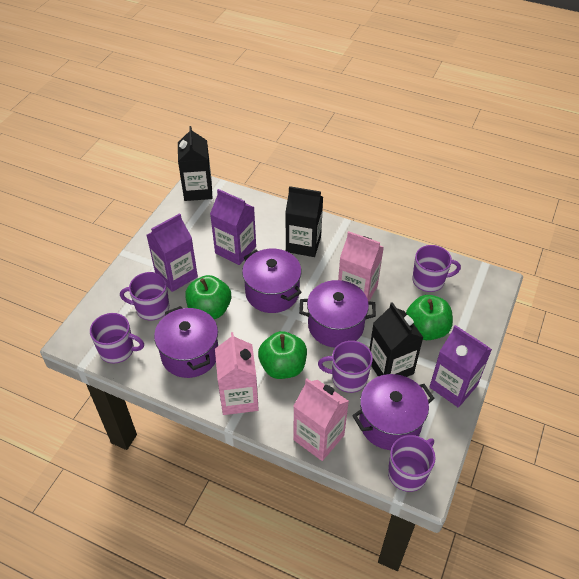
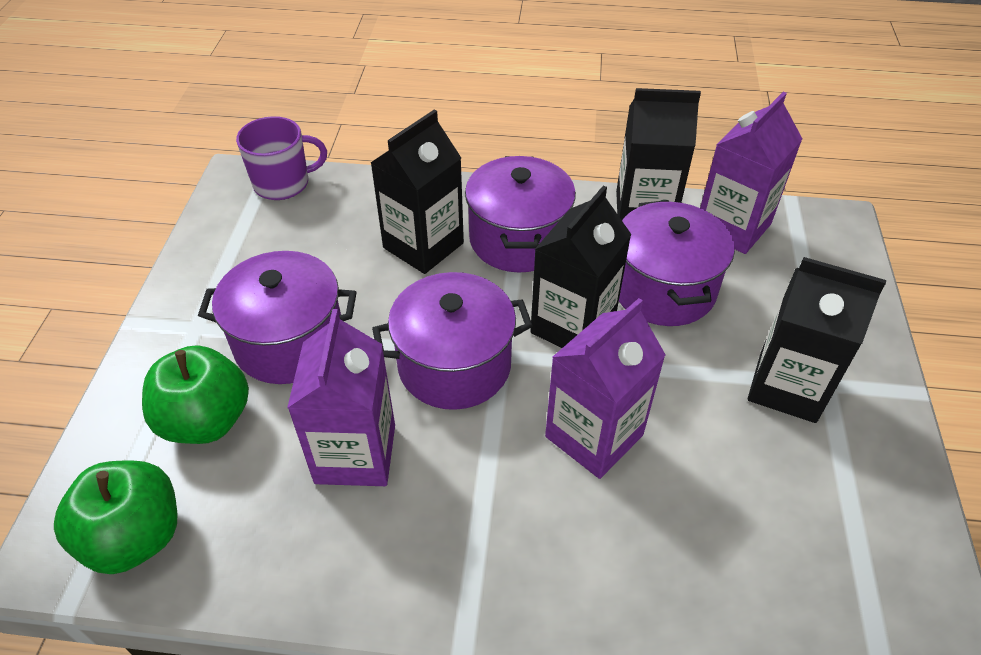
black carton: 3 -> 4
green apple: 3 -> 2
pink carton: 3 -> 0
purple mug: 5 -> 1

